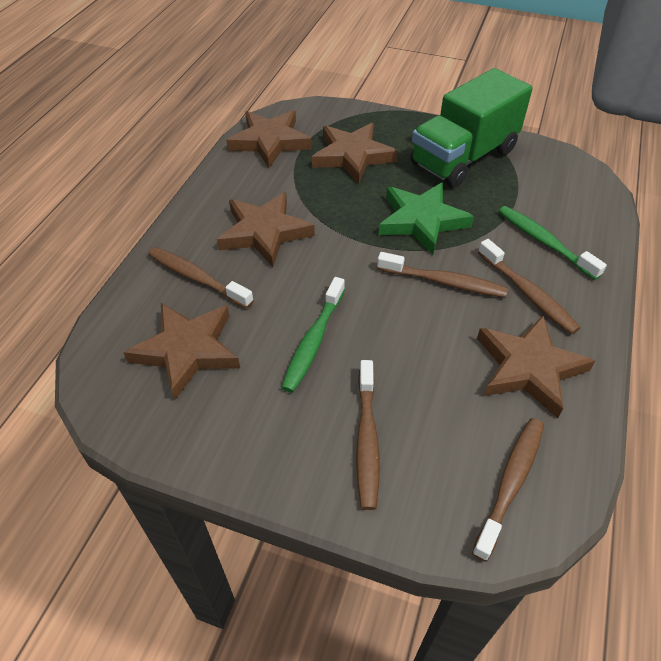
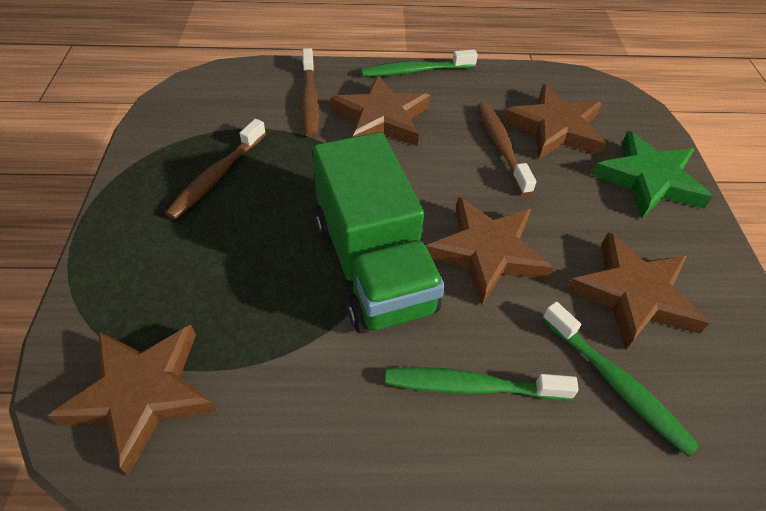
brown toothbrush: 5 -> 3
green toothbrush: 2 -> 3

